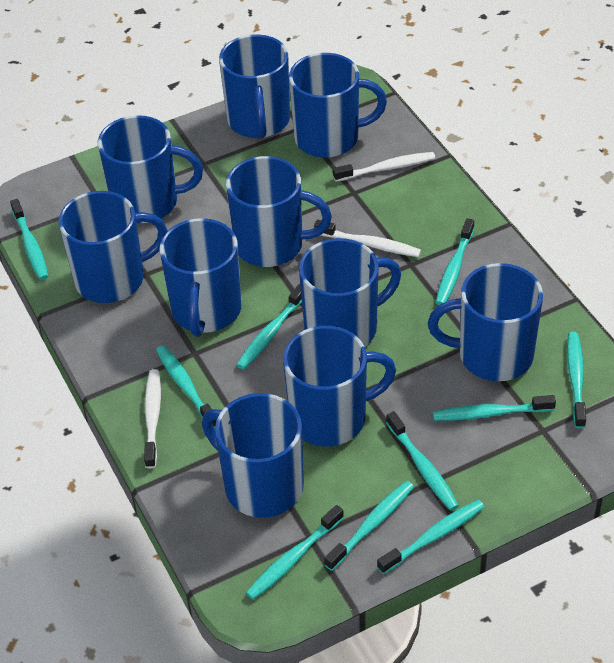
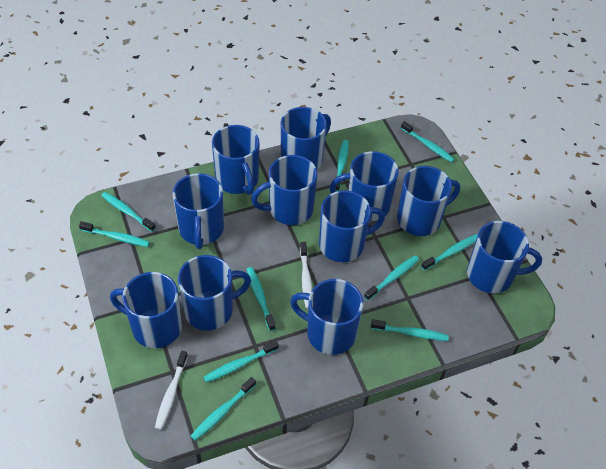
blue mug: 10 -> 11
white toothbrush: 3 -> 2

